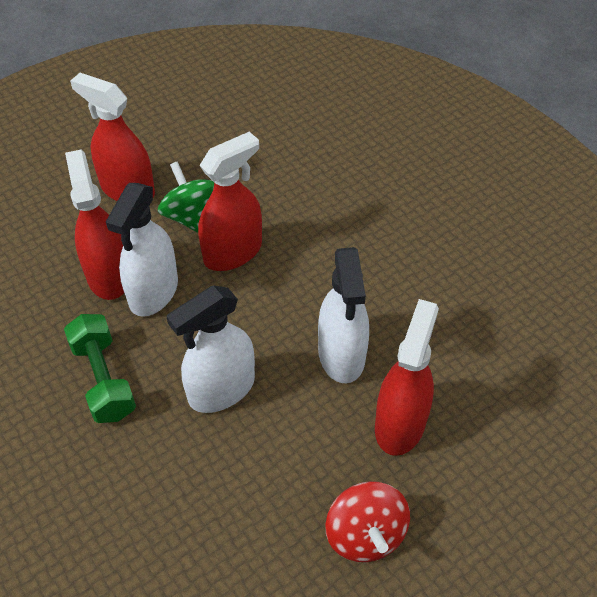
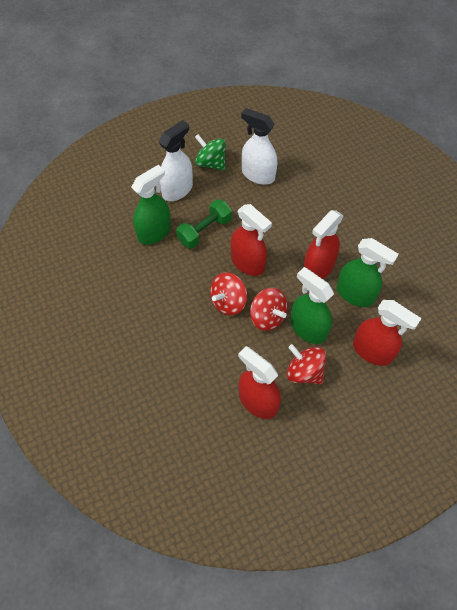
green spray bottle: 0 -> 3
red spinning top: 1 -> 3
white spray bottle: 3 -> 2

